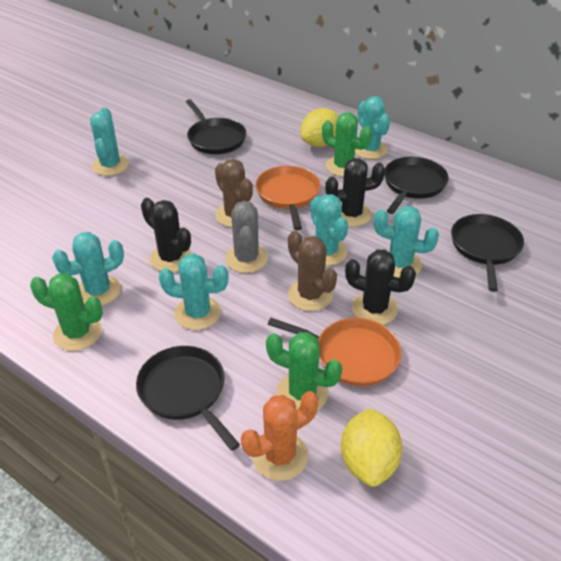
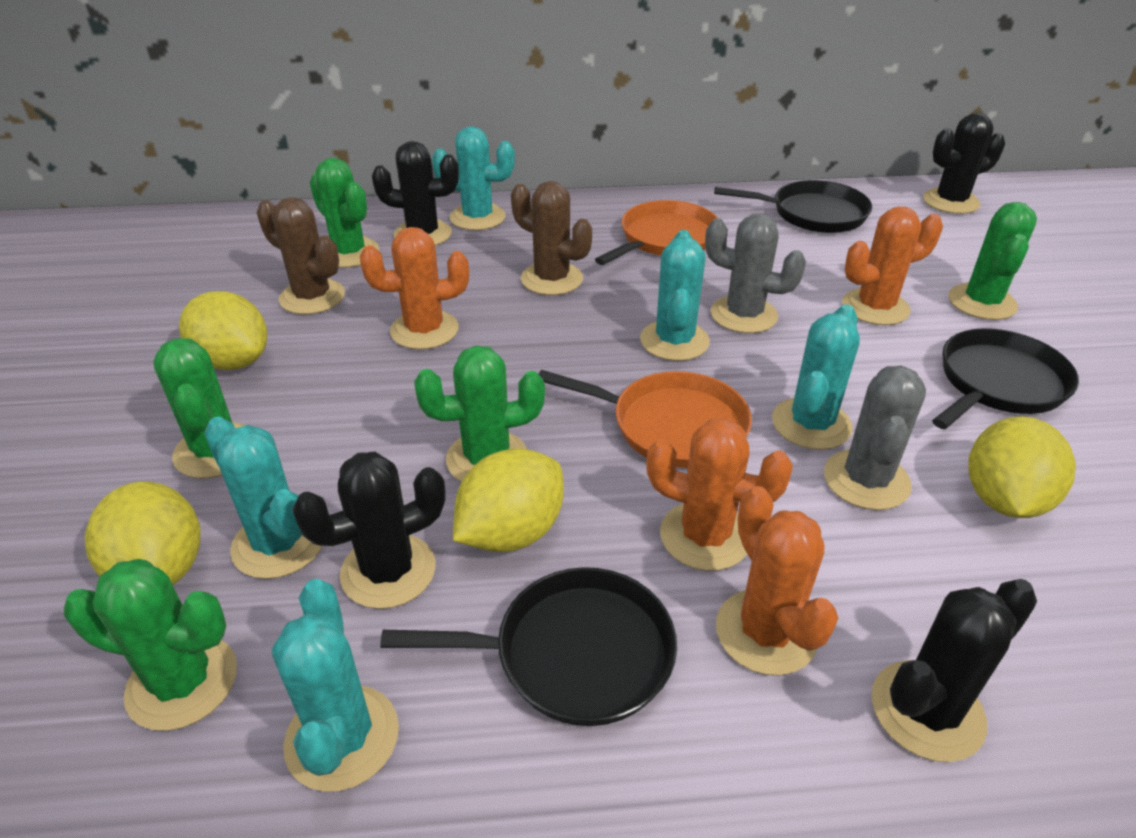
black cactus: 3 -> 4
black pan: 4 -> 3
green cactus: 3 -> 5
grey cactus: 1 -> 2
orange cactus: 1 -> 4
turquoise cactus: 6 -> 5
yellow lemon: 2 -> 4

